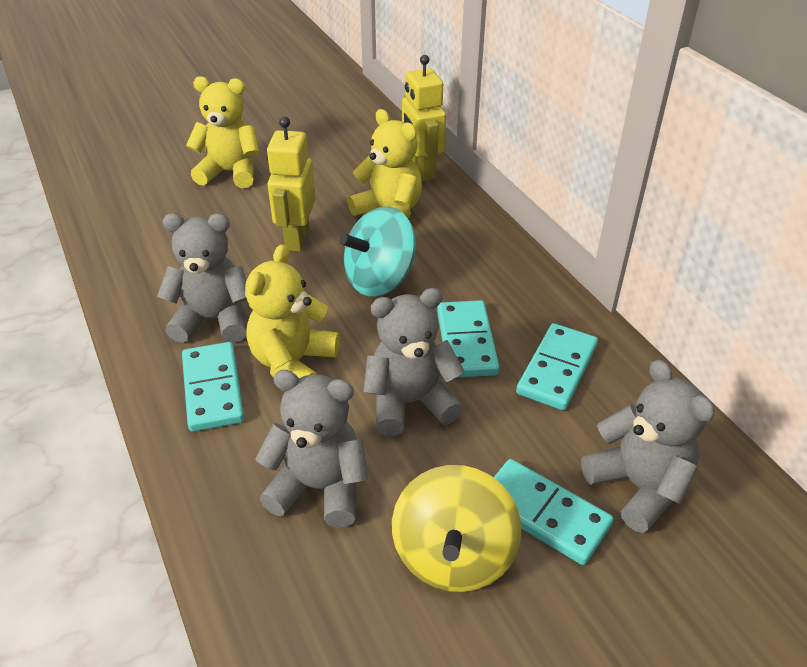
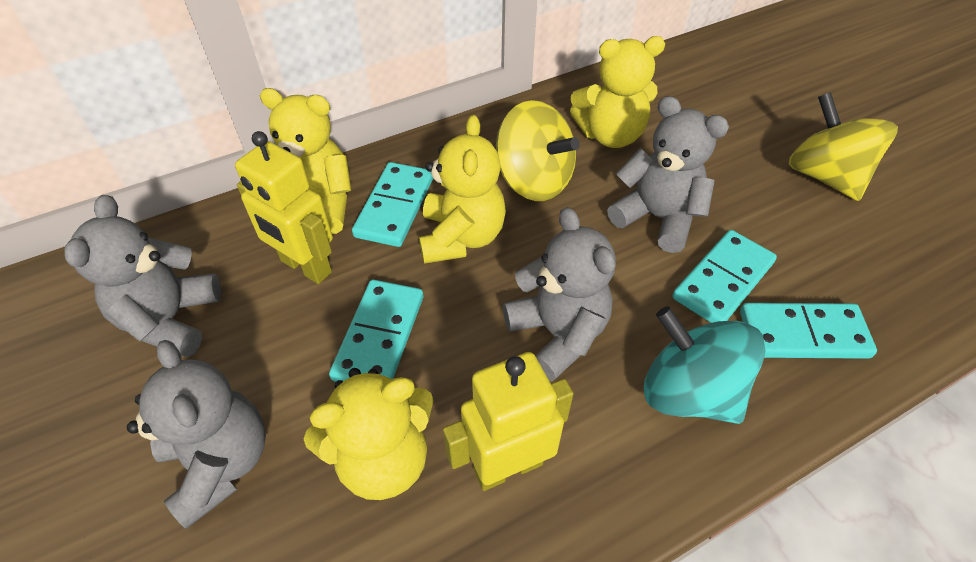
yellow spinning top: 1 -> 2
yellow teddy bear: 3 -> 4

